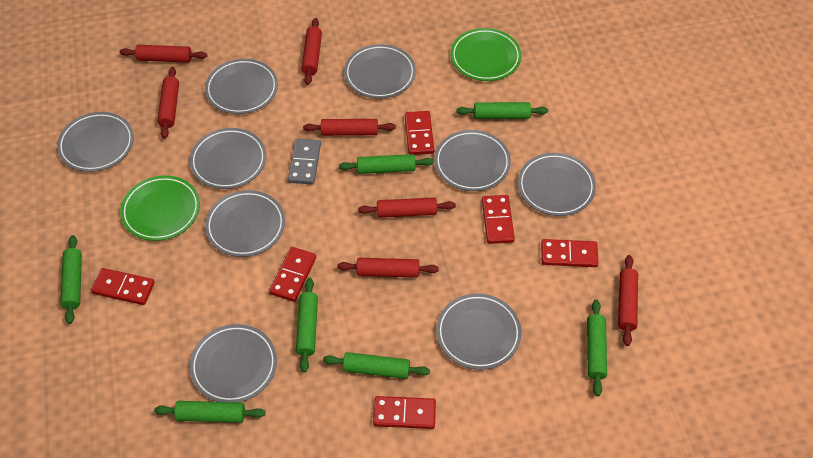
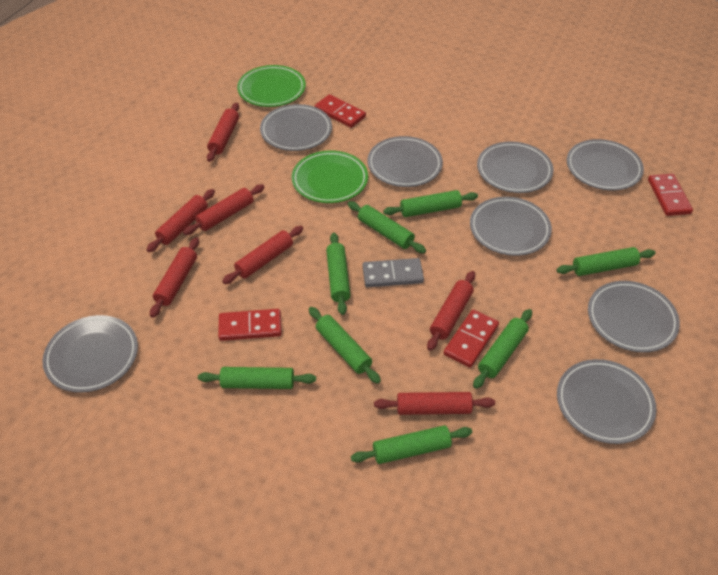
green rolling pin: 7 -> 8
grey plate: 9 -> 8
red domino: 6 -> 4

